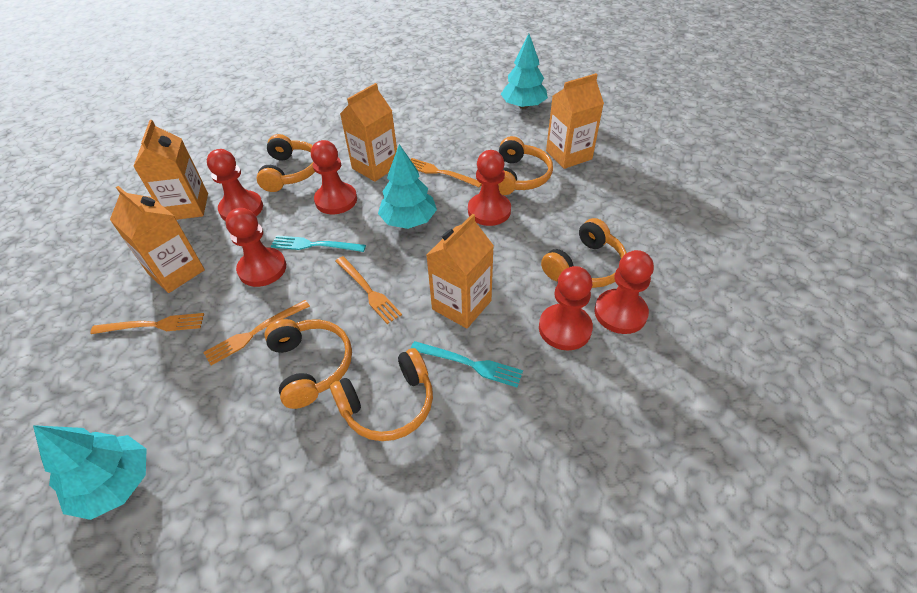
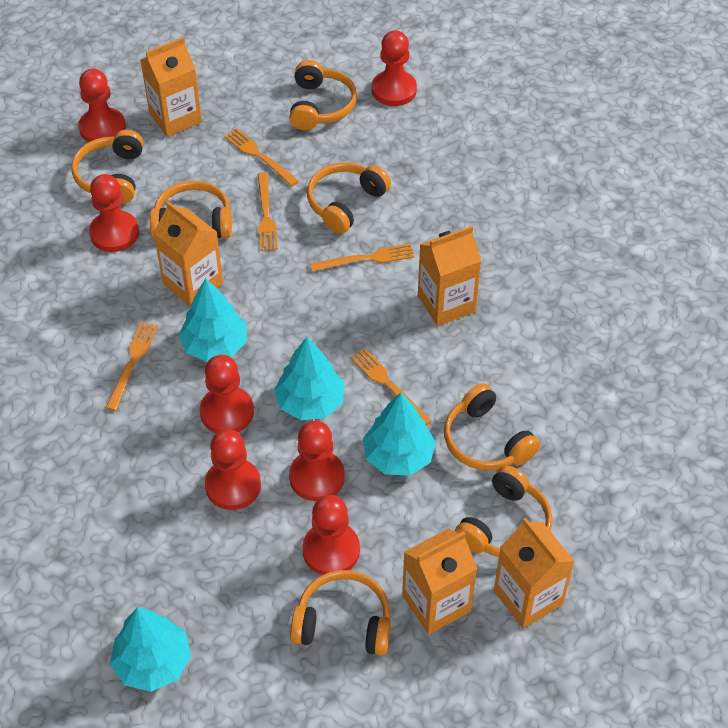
orange fork: 4 -> 5
orange headphones: 5 -> 7
red pawn: 6 -> 7
turquoise fork: 2 -> 0
turquoise tree: 3 -> 4

